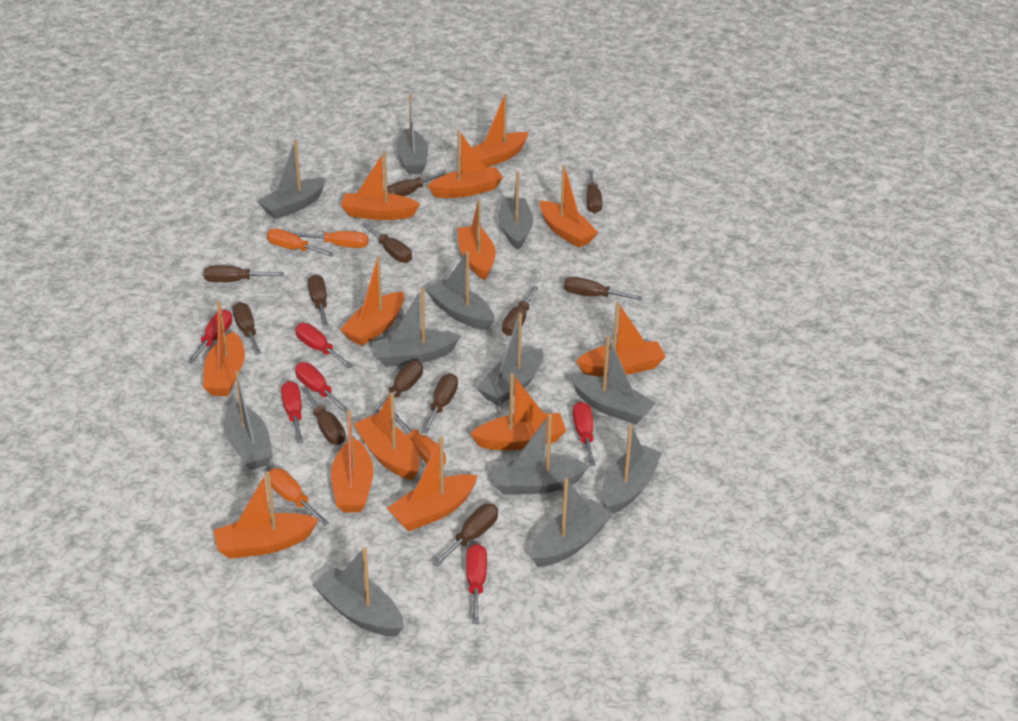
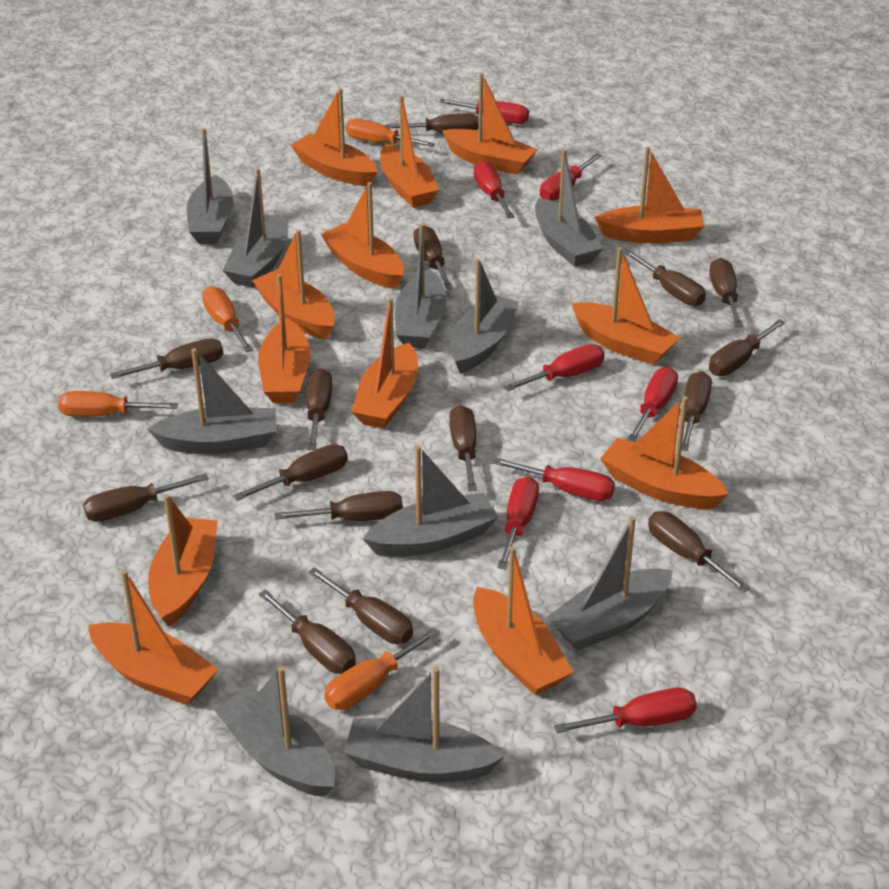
brown screwdriver: 12 -> 15
grey boat: 12 -> 10
red screwdriver: 6 -> 8

